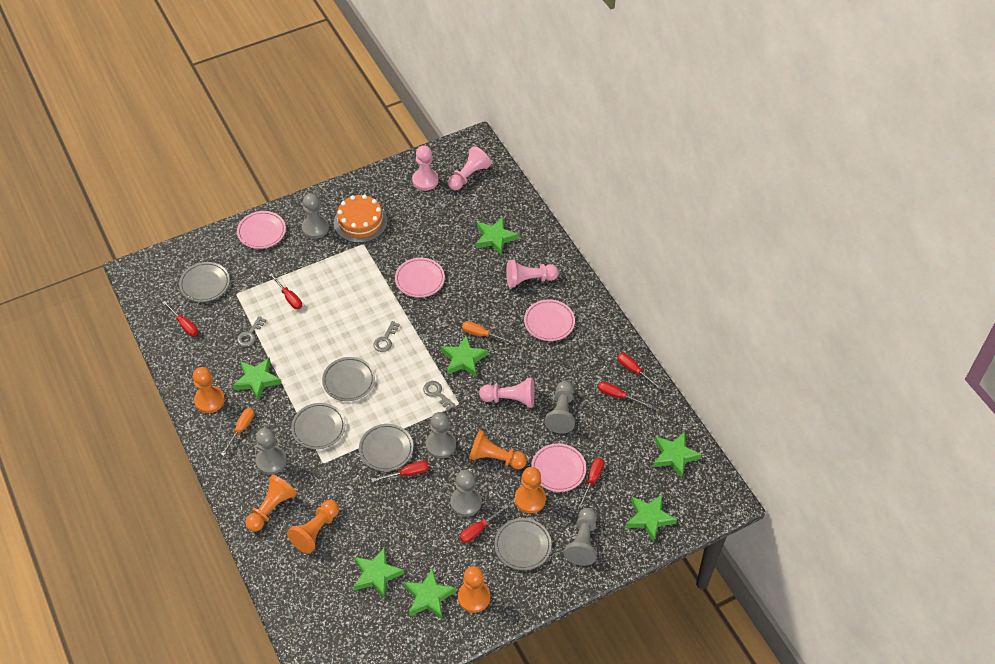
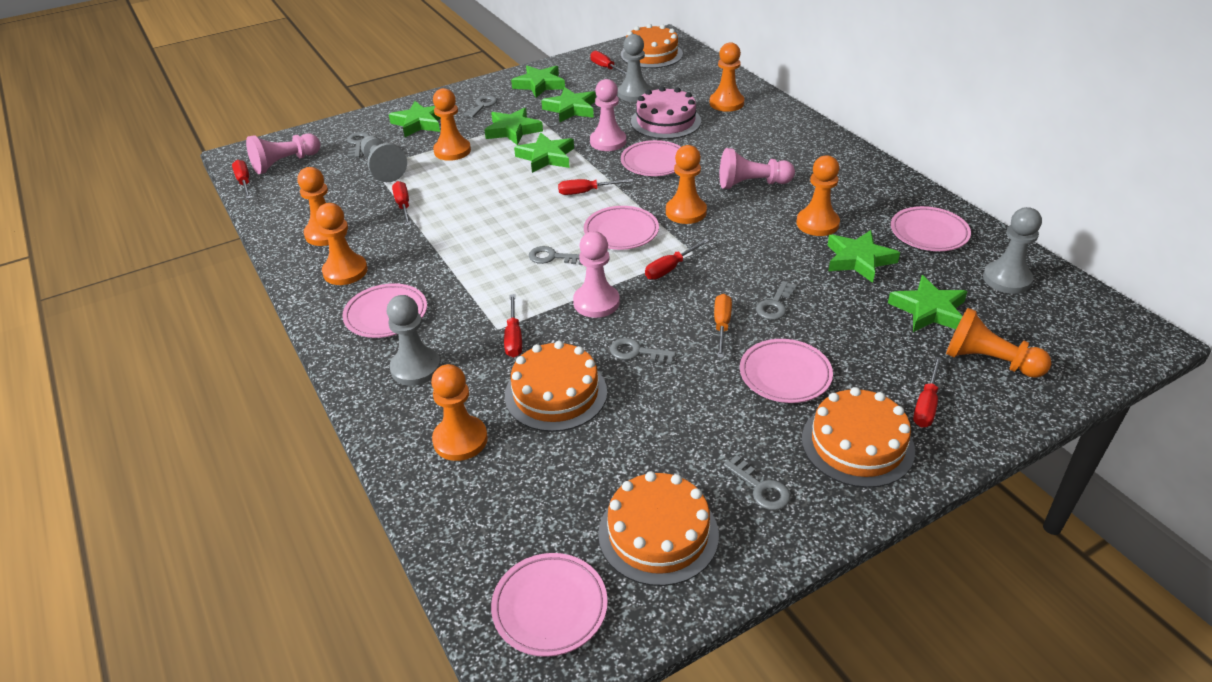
grey key: 3 -> 6
grey pawn: 6 -> 4
grey plate: 5 -> 0
orange cake: 1 -> 4
orange pawn: 6 -> 8
orange screwdriver: 2 -> 1
pink cake: 0 -> 1
pink plate: 4 -> 6

